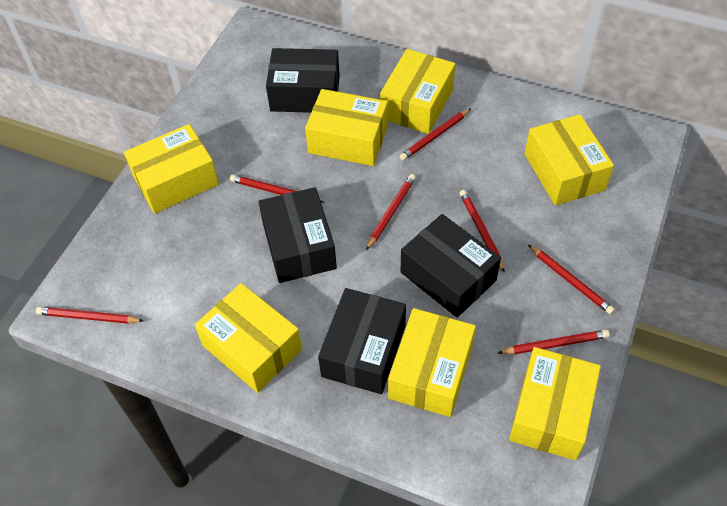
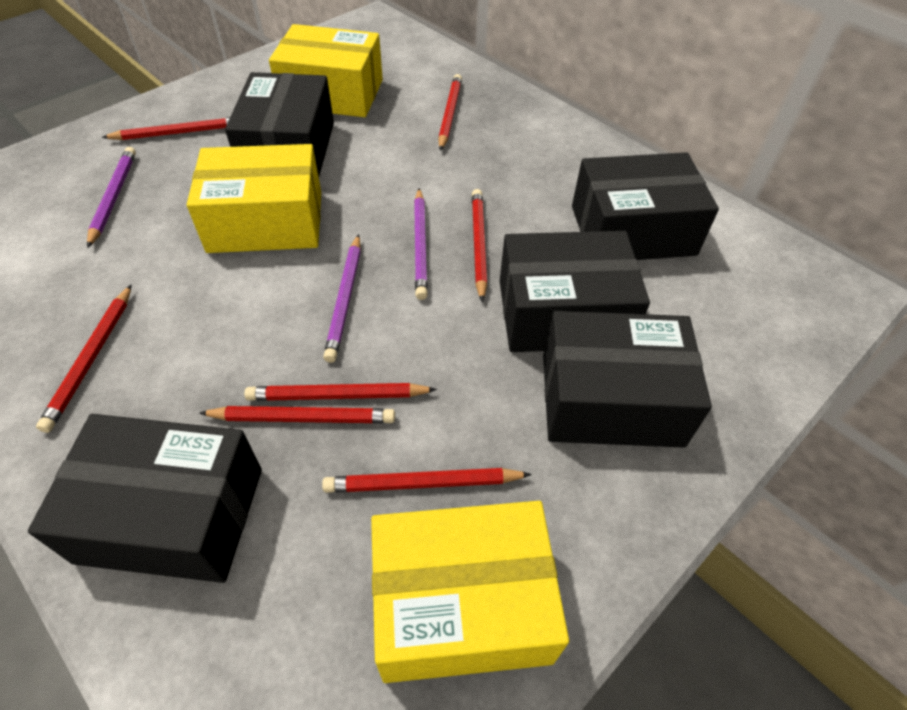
black box: 4 -> 5
purple pencil: 0 -> 3
yellow box: 7 -> 3

